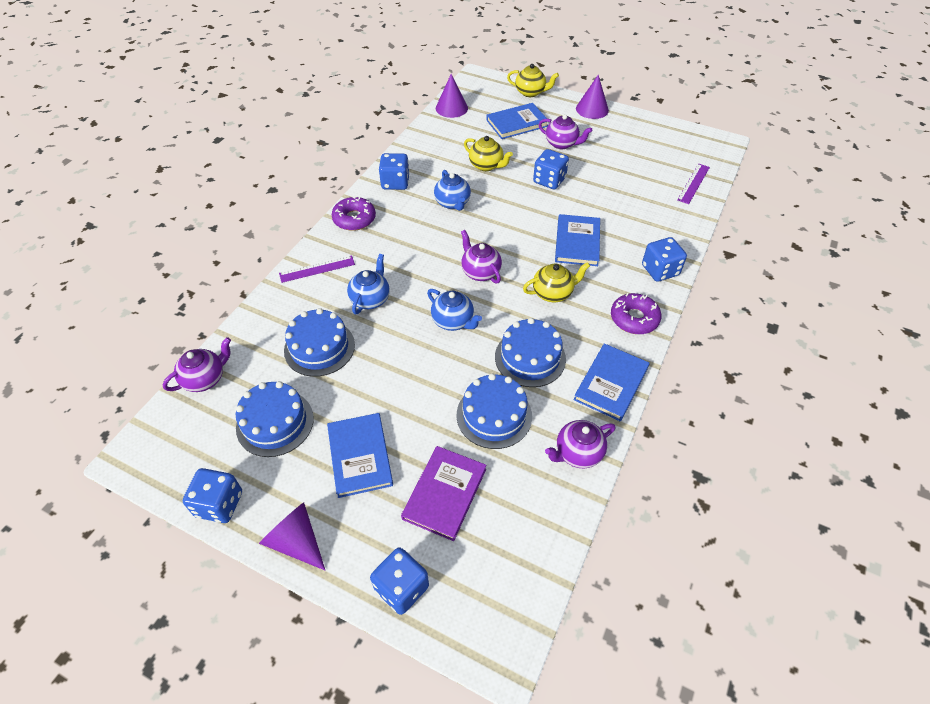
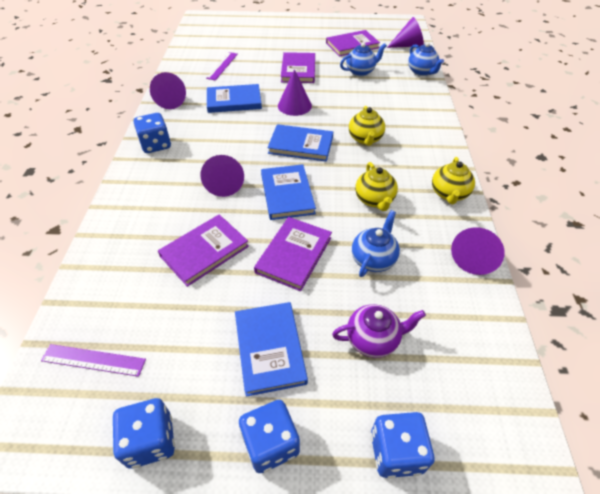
blue cake: 4 -> 0
blue dice: 5 -> 4
purple book: 1 -> 4
purple cone: 3 -> 5
purple donut: 2 -> 0
purple teapot: 4 -> 1

